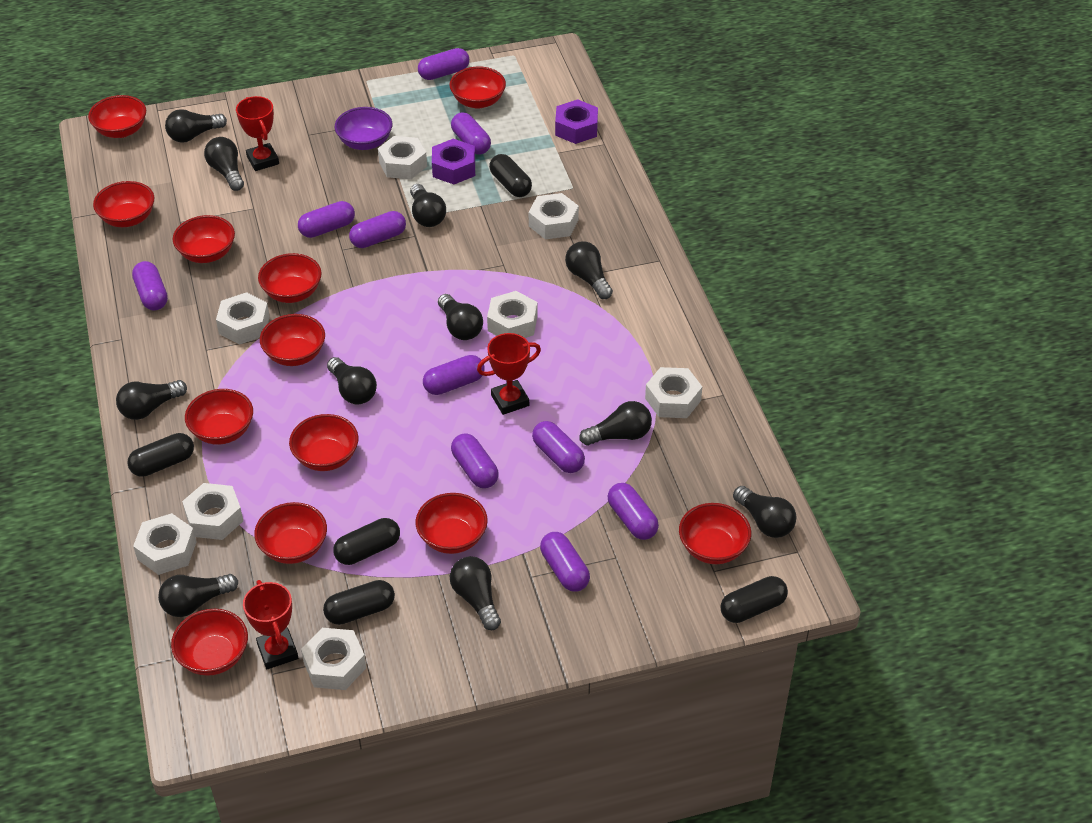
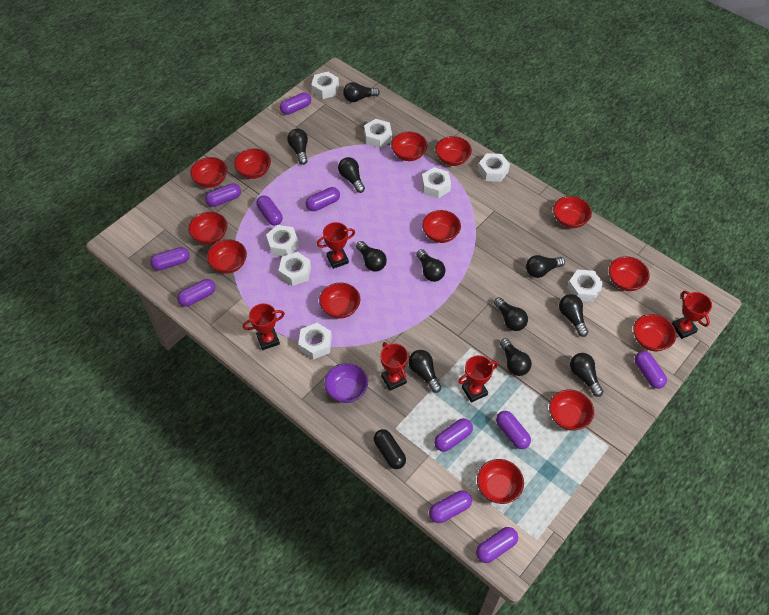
black capsule: 5 -> 1
purple capsule: 10 -> 11
purple nut: 2 -> 0
red bowl: 12 -> 13
red trophy: 3 -> 5

